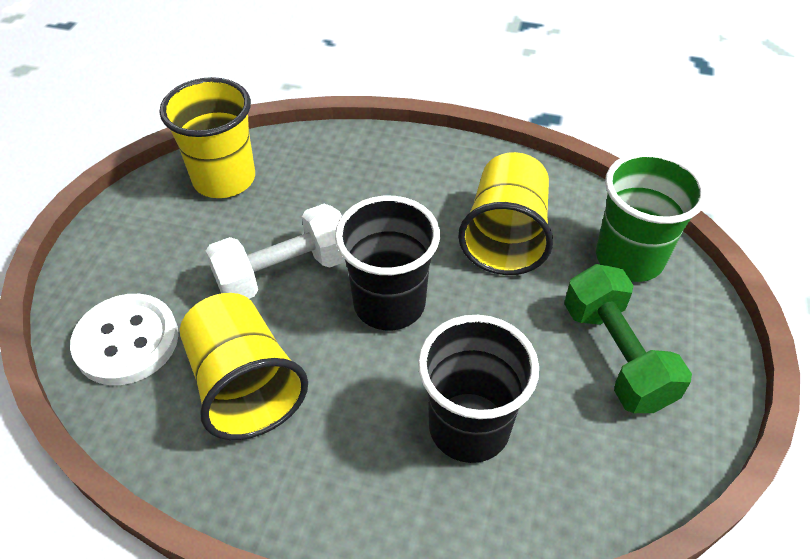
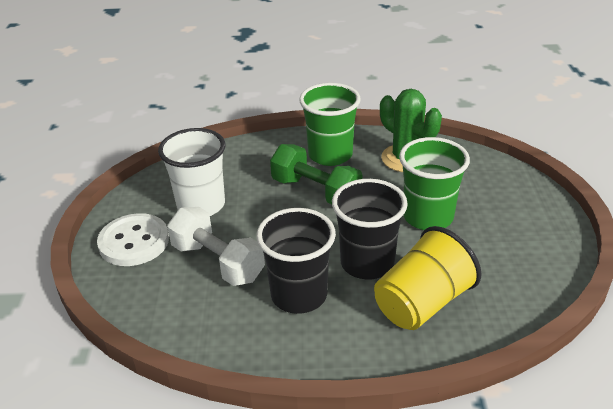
green cactus: 0 -> 1
green cup: 1 -> 2
white cup: 0 -> 1
yellow cup: 3 -> 1

